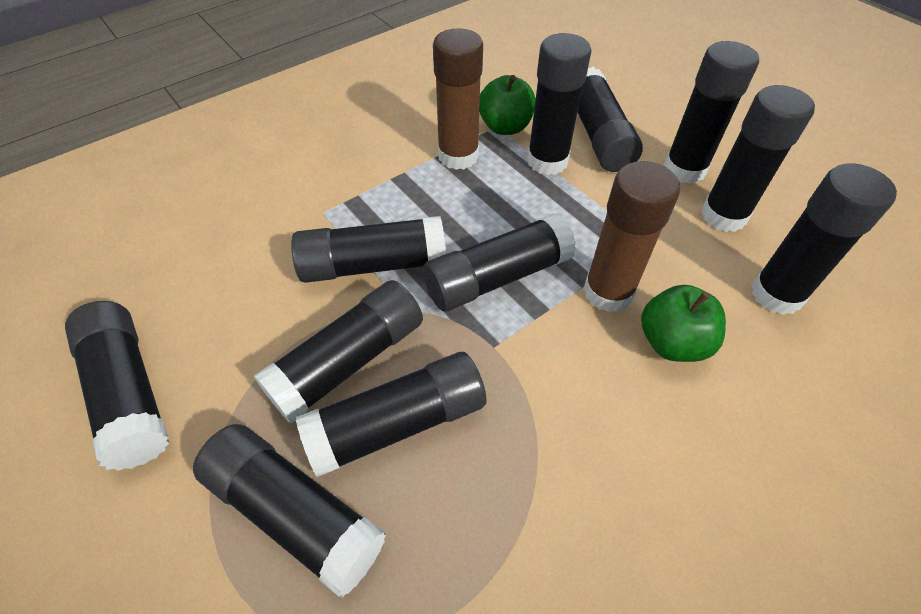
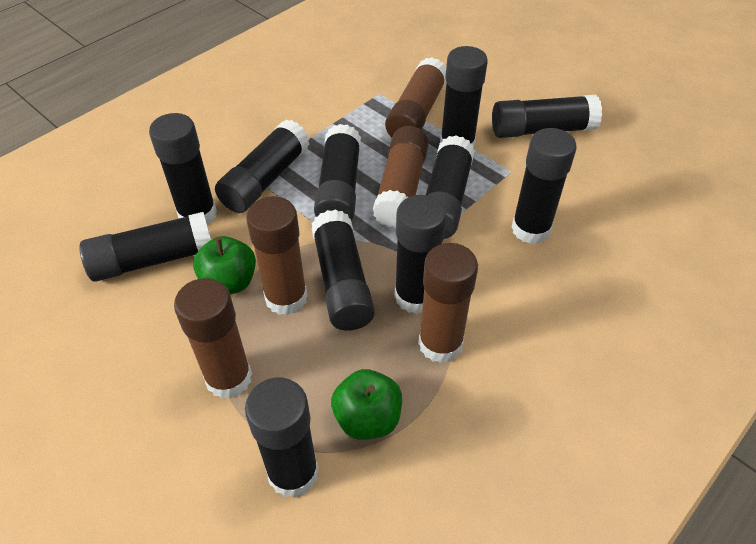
brown glue stick: 2 -> 5

